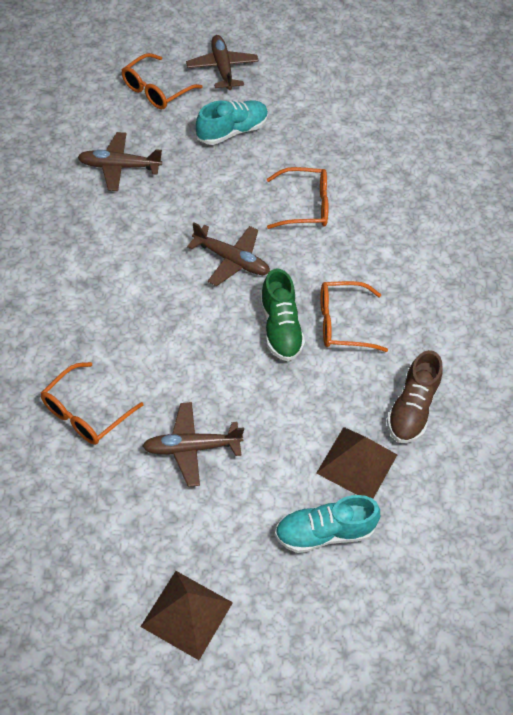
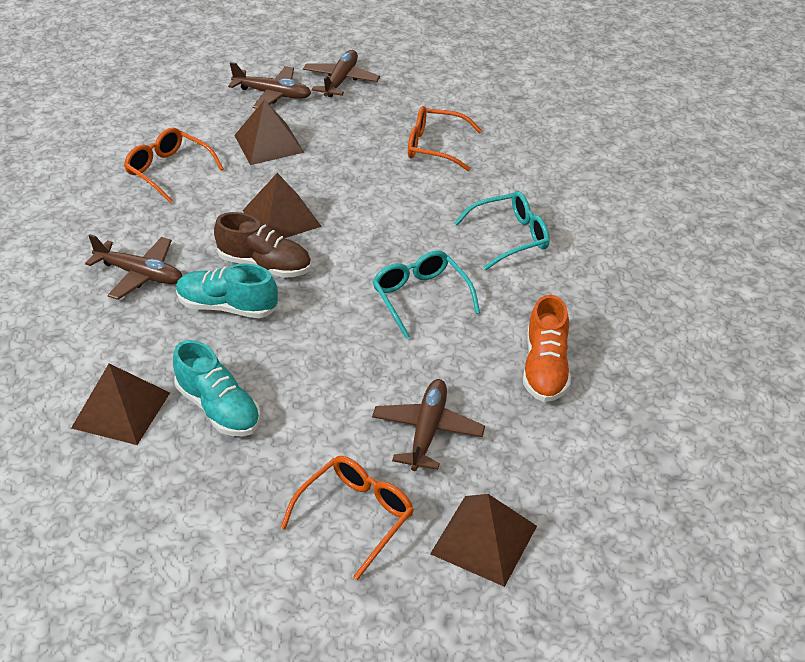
brown pyramid: 2 -> 4
green shoe: 1 -> 0
orange glasses: 4 -> 3
orange shoe: 0 -> 1
turquoise glasses: 0 -> 2

